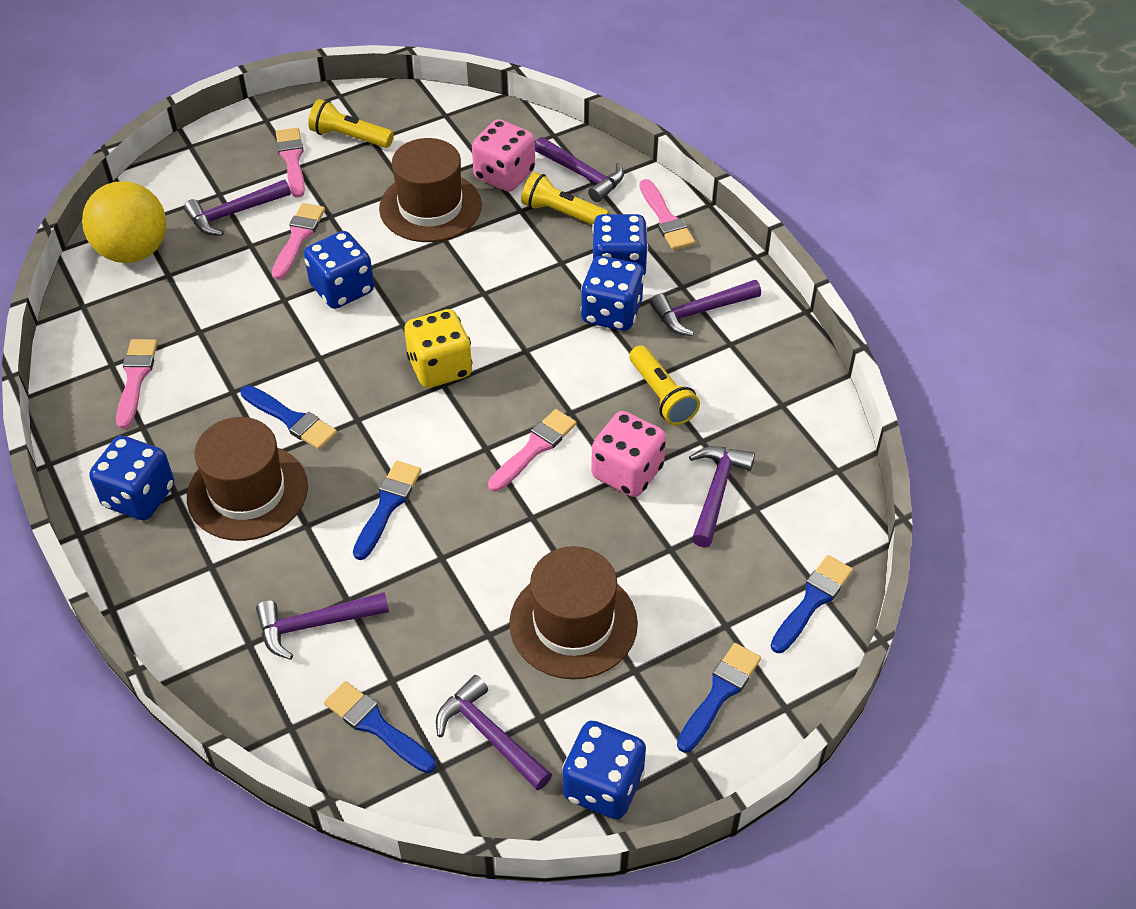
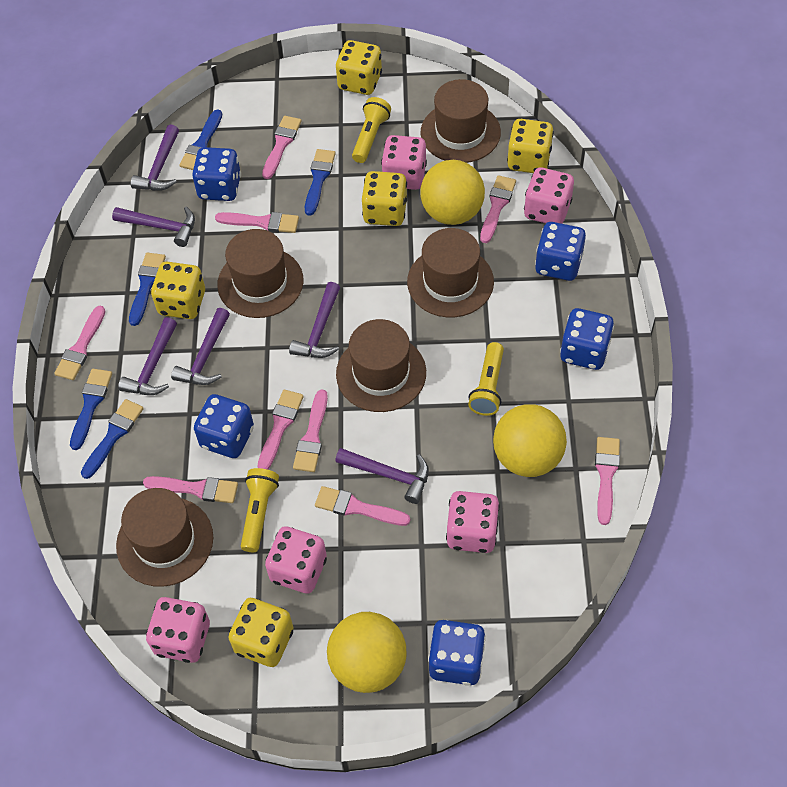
brown hat: 3 -> 5
pink brush: 5 -> 9
pink dice: 2 -> 5
yellow ball: 1 -> 3
yellow dice: 1 -> 5

